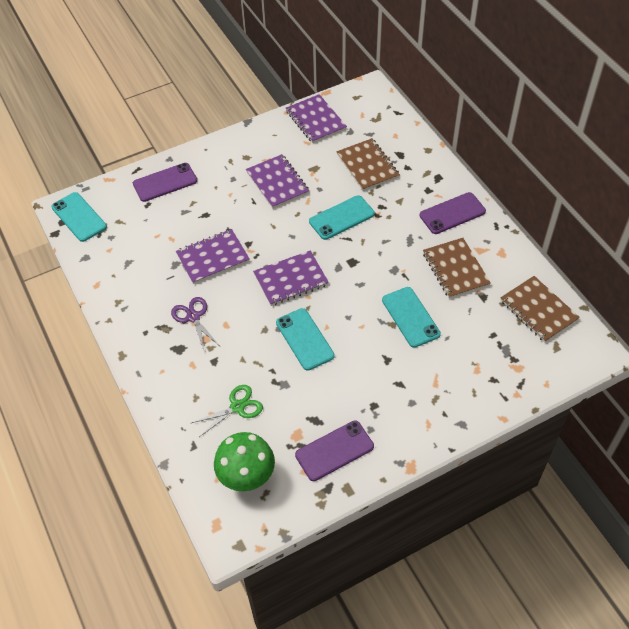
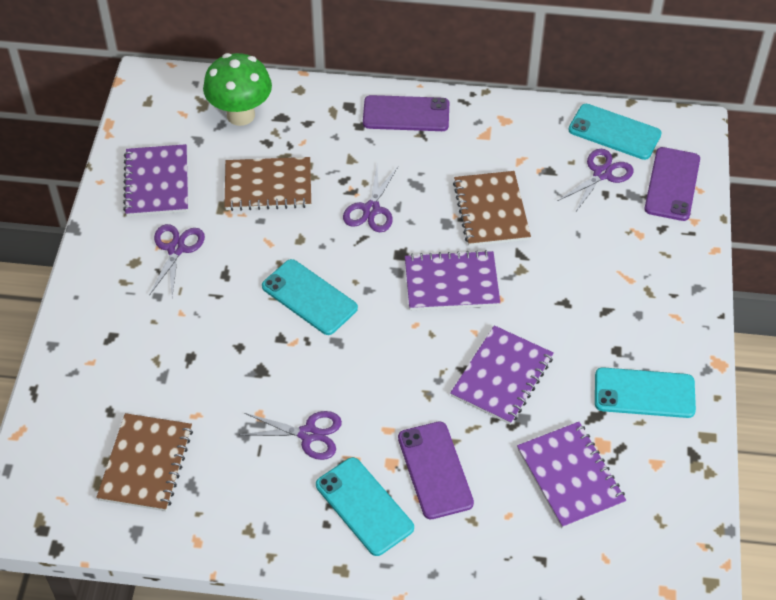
green scissors: 1 -> 0
purple scissors: 1 -> 4

